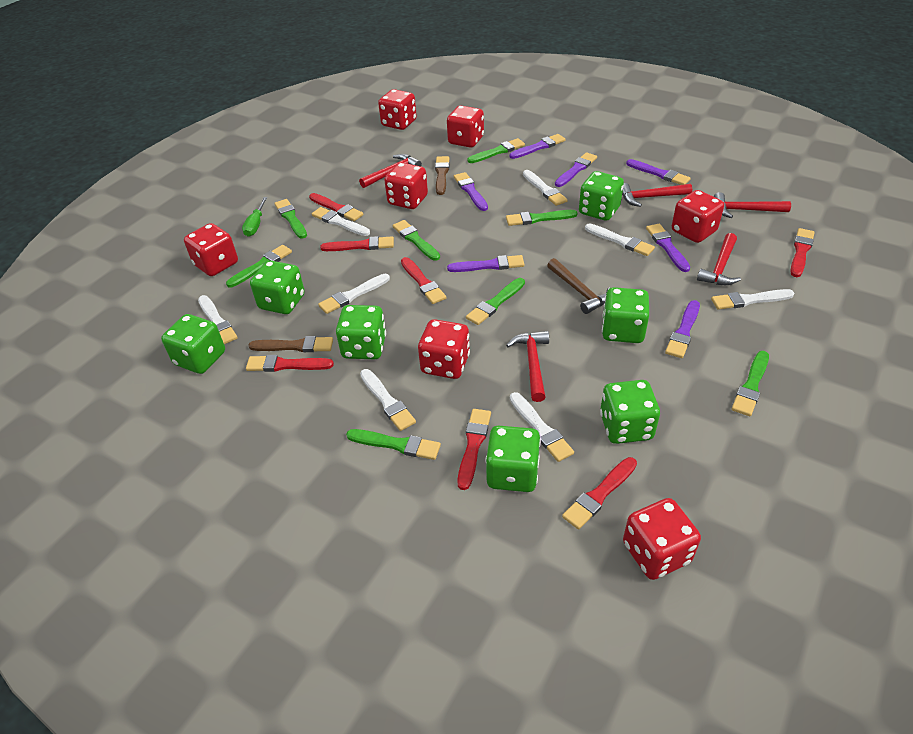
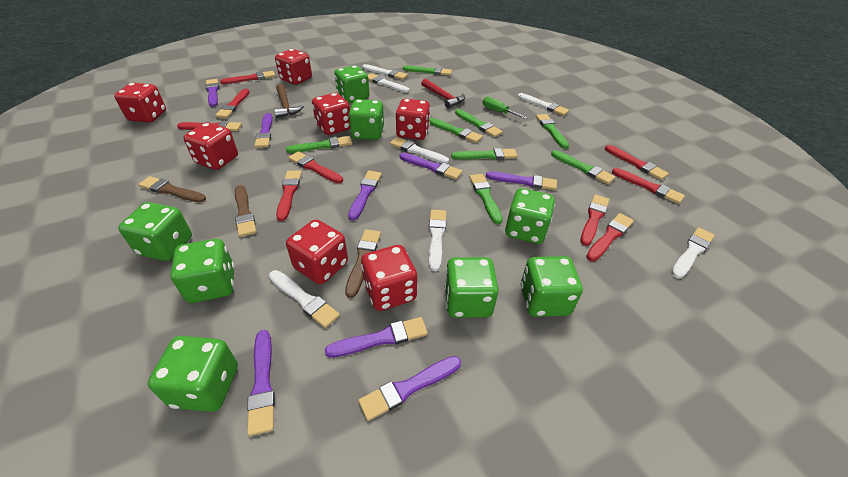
brown brush: 2 -> 3
green dice: 7 -> 8
purple brush: 7 -> 8
red brush: 7 -> 9
red hammer: 5 -> 1
white brush: 8 -> 7

